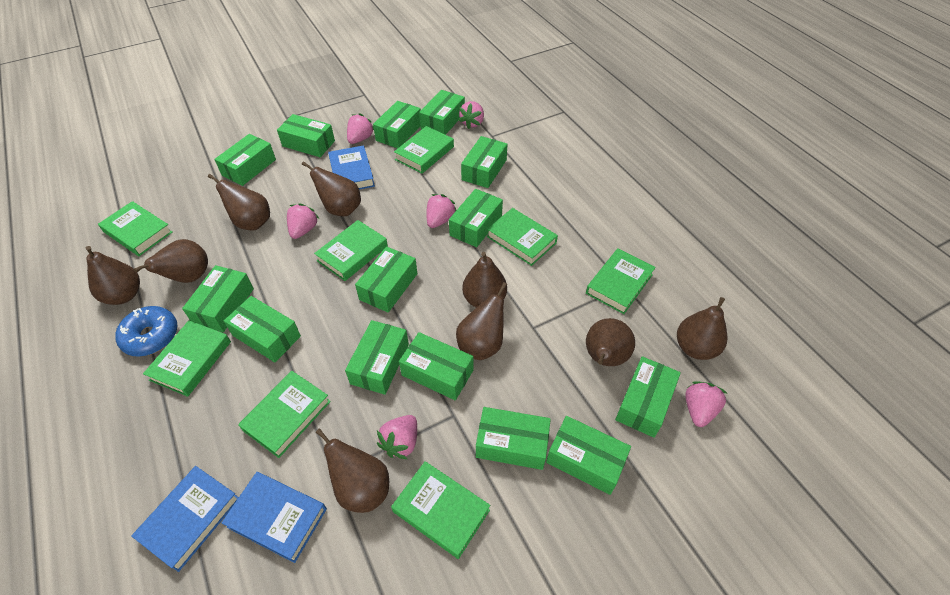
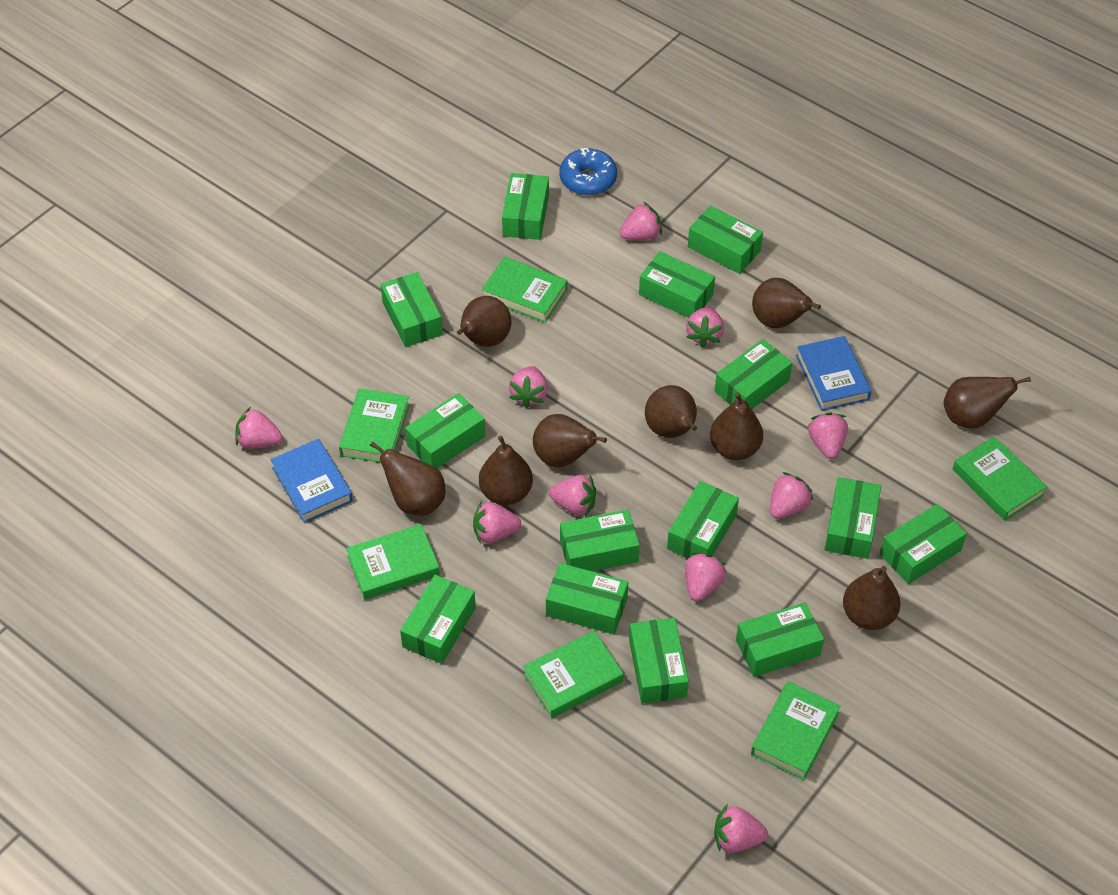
blue book: 3 -> 2
green book: 8 -> 6
pink strawberry: 6 -> 10

